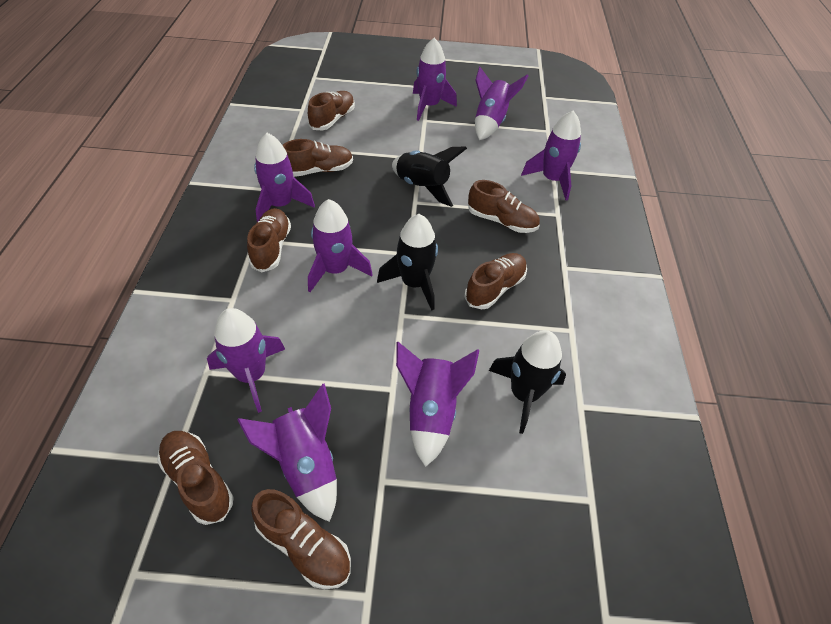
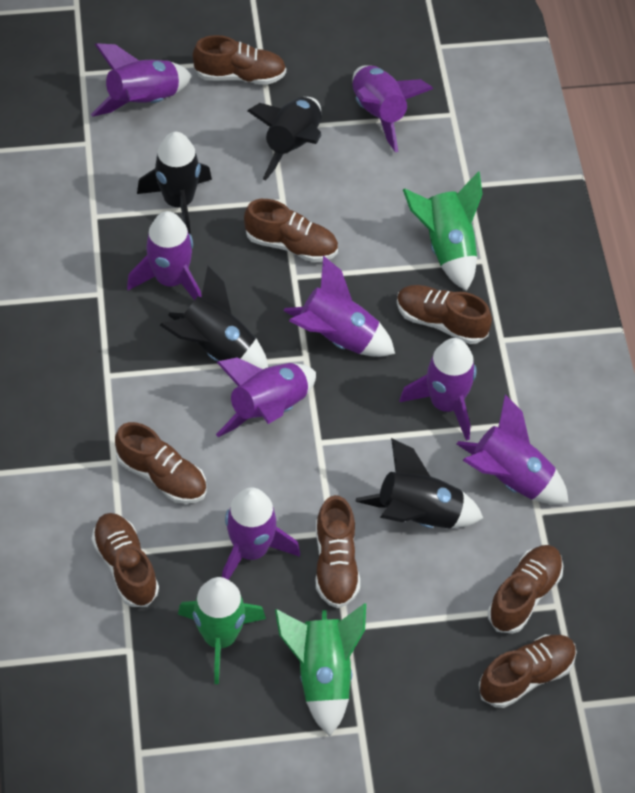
black rocket: 3 -> 4
brown shoe: 7 -> 8
green rocket: 0 -> 3

